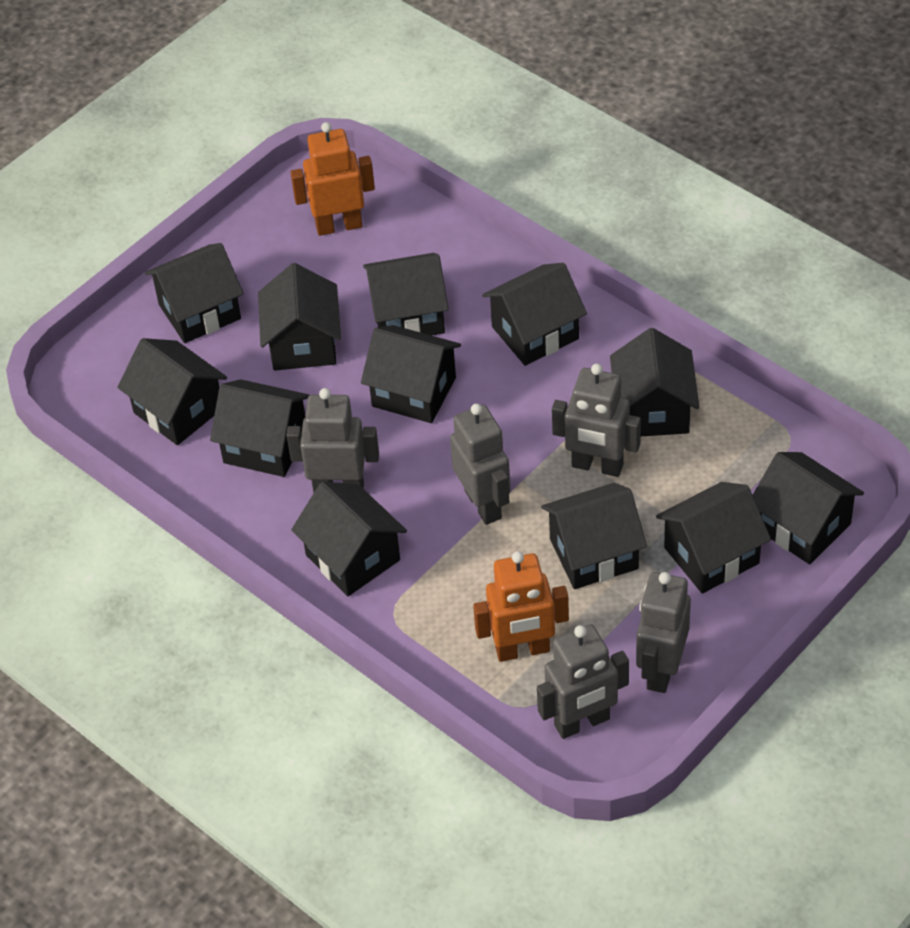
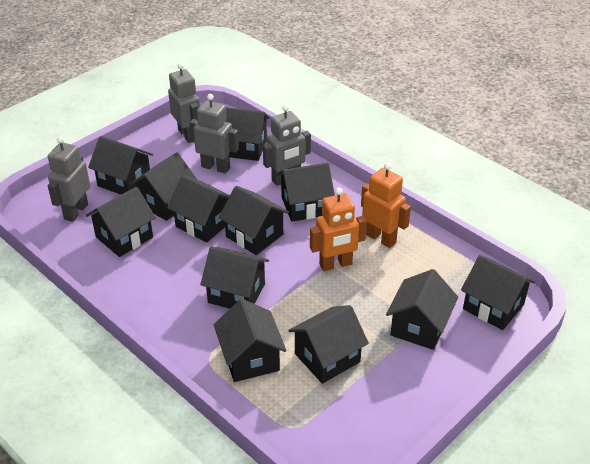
grey robot: 5 -> 4

